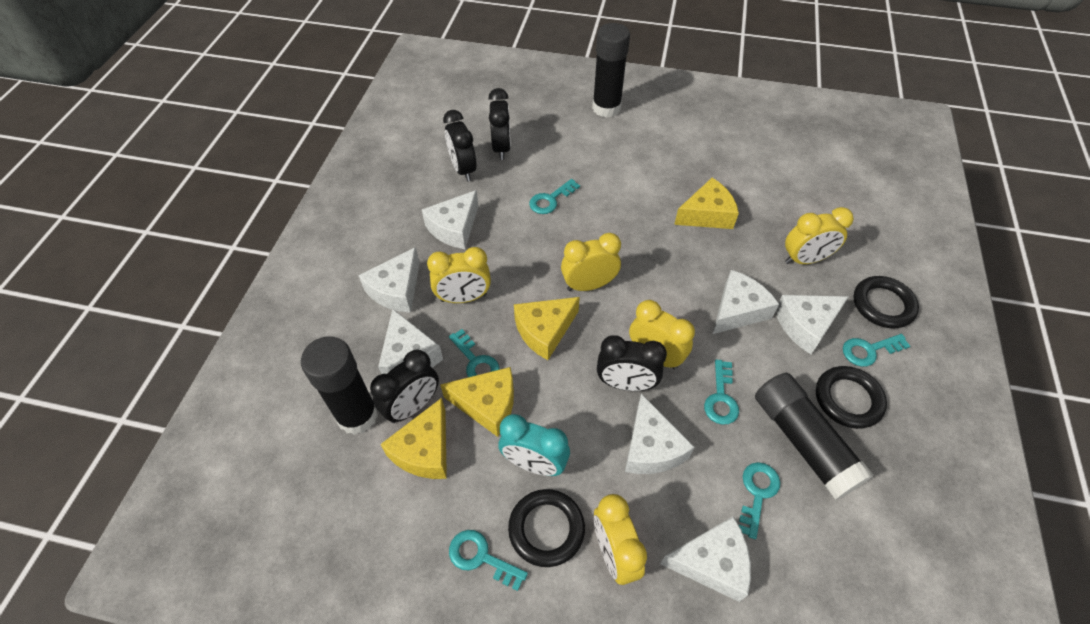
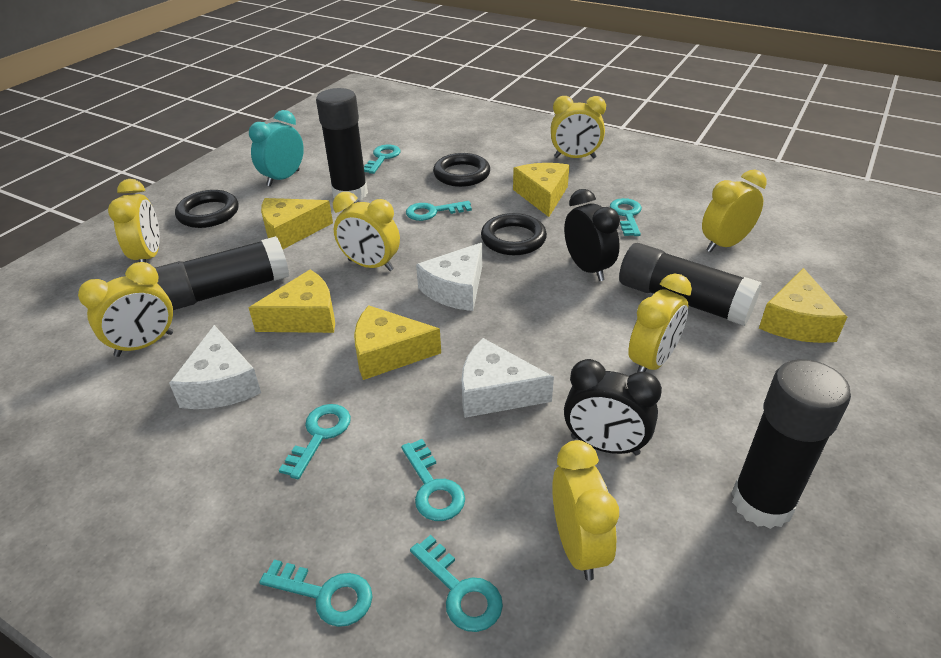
black clock: 4 -> 2
black glue stick: 3 -> 4
turquoise key: 6 -> 7
white cheese: 7 -> 3
yellow cheese: 4 -> 5
yellow clock: 5 -> 7

